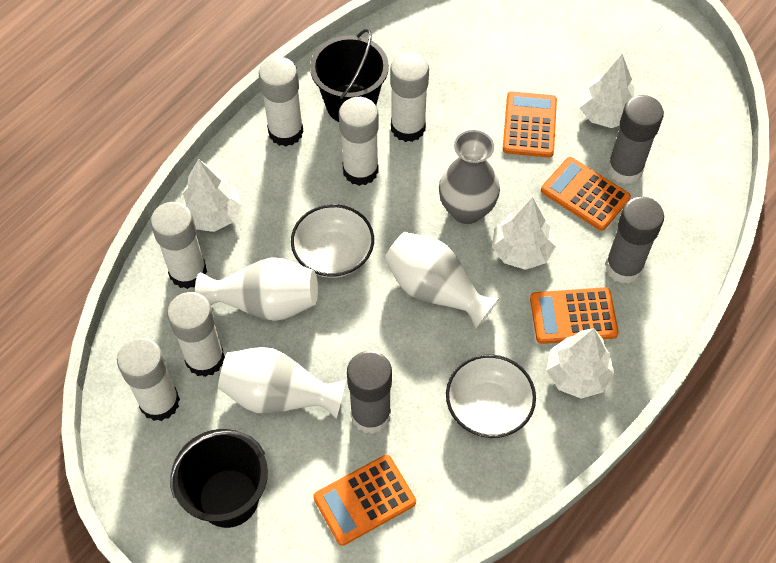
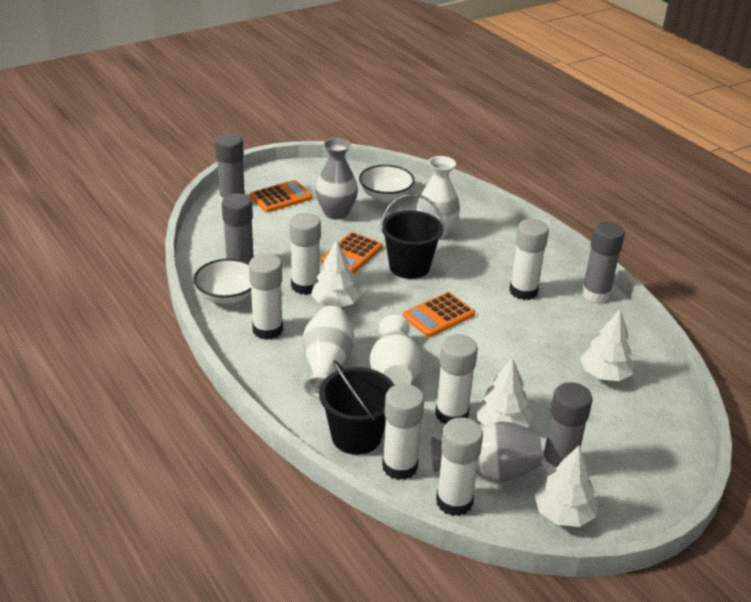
grey glue stick: 3 -> 4
grey vase: 1 -> 2
orange calculator: 4 -> 3

